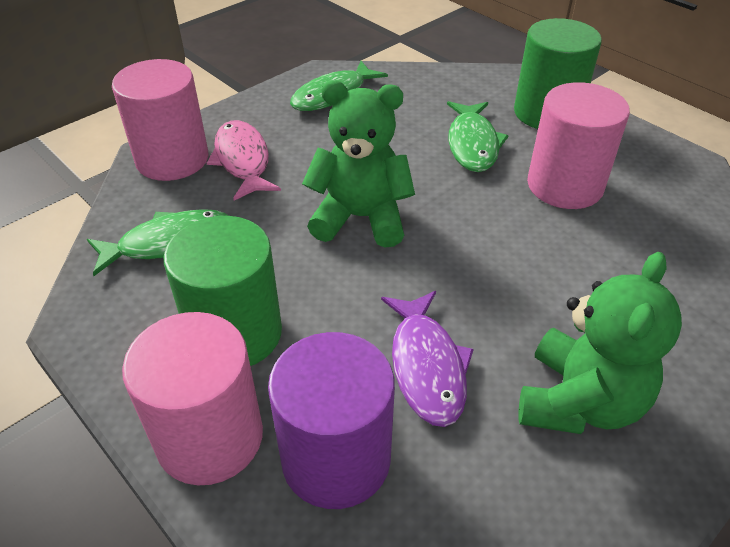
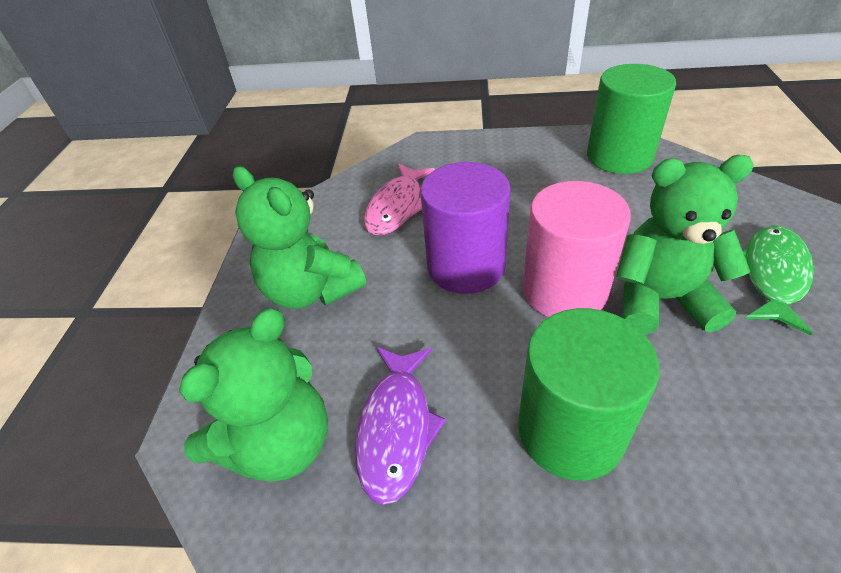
green fish: 3 -> 1
green teddy bear: 2 -> 3
pink cylinder: 3 -> 1

